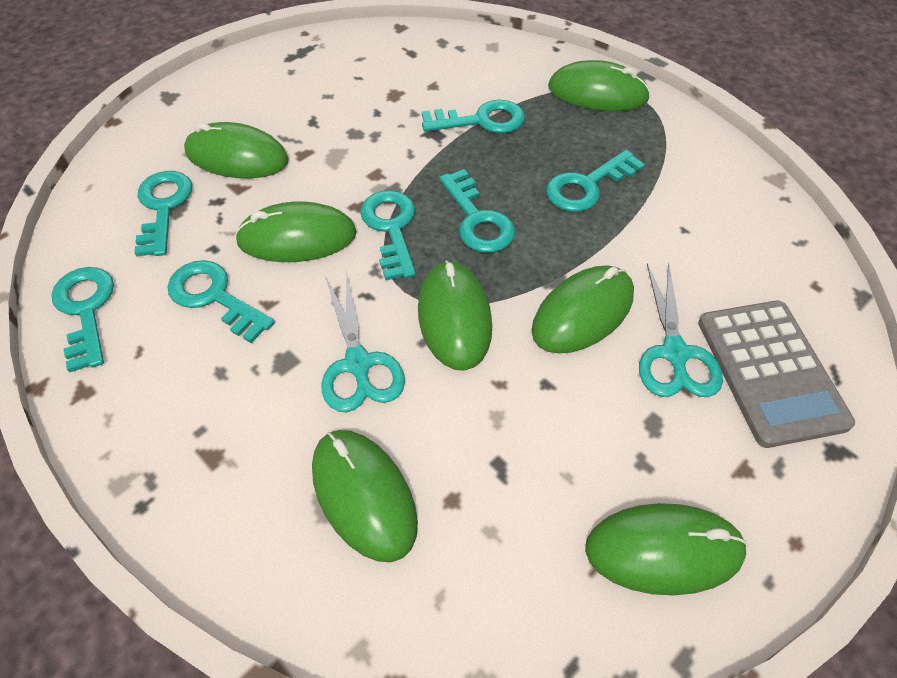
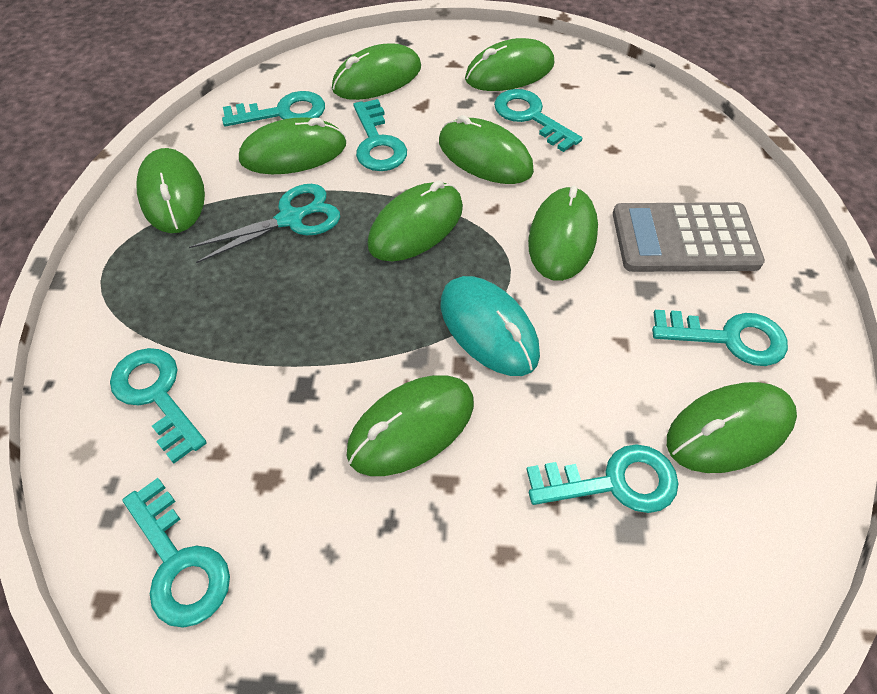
green mouse: 7 -> 9
turquoise mouse: 0 -> 1
turquoise scissors: 2 -> 1

